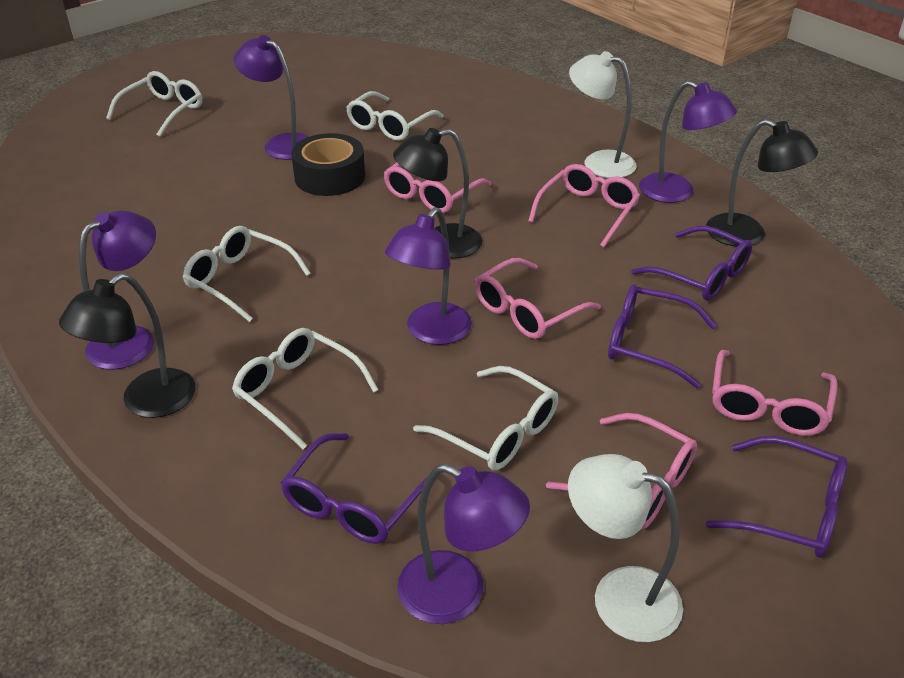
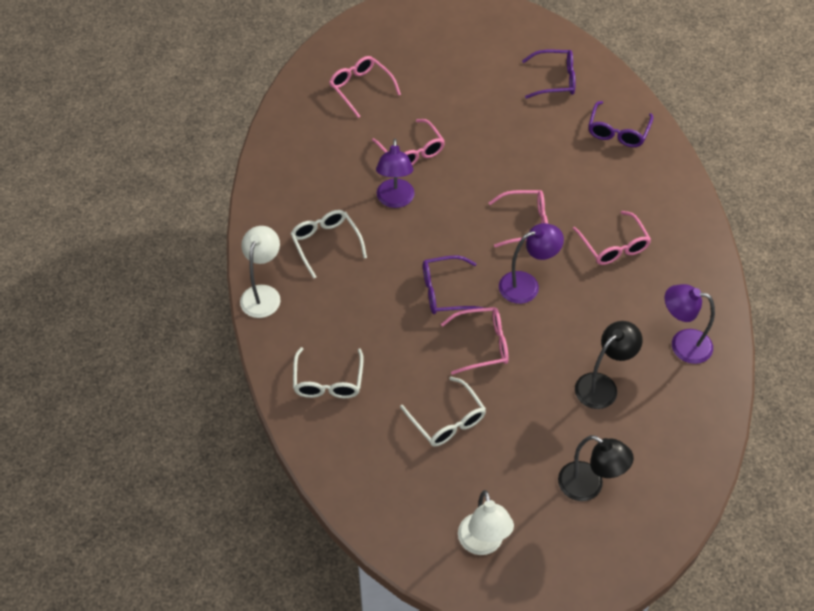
black lamp: 3 -> 2
black tape: 1 -> 0
purple glasses: 4 -> 3
purple lamp: 5 -> 3
white glasses: 5 -> 3

